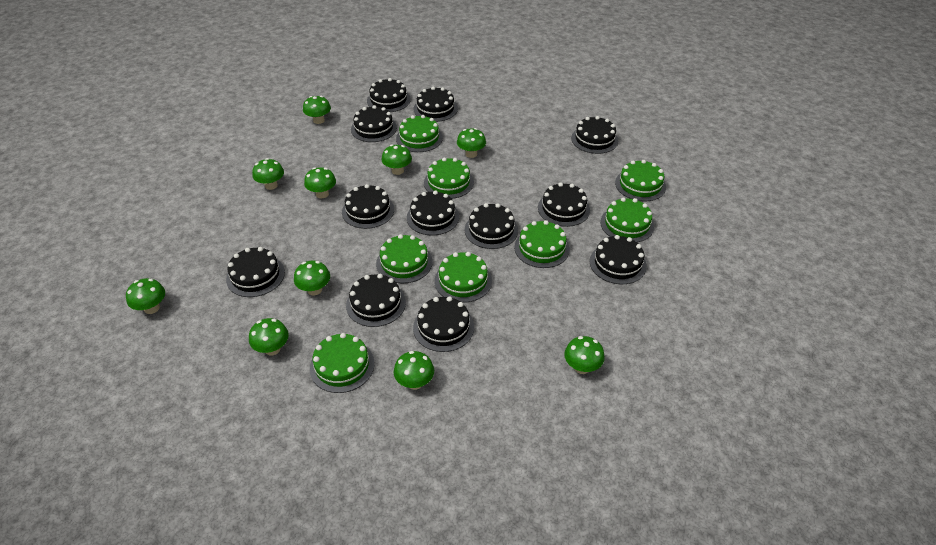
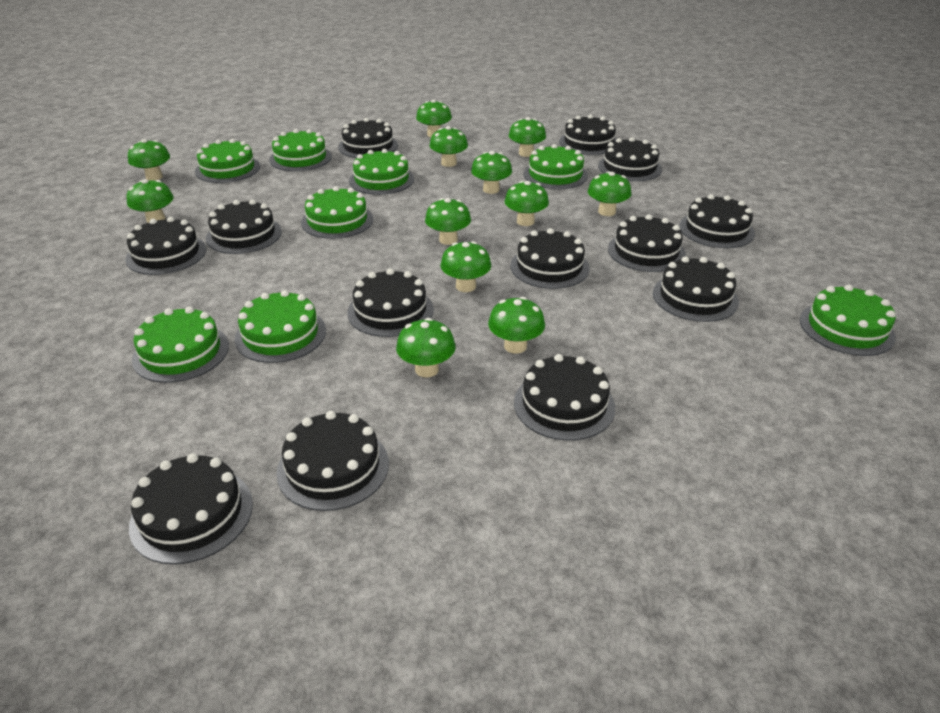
black cake: 12 -> 13
green mushroom: 10 -> 12

